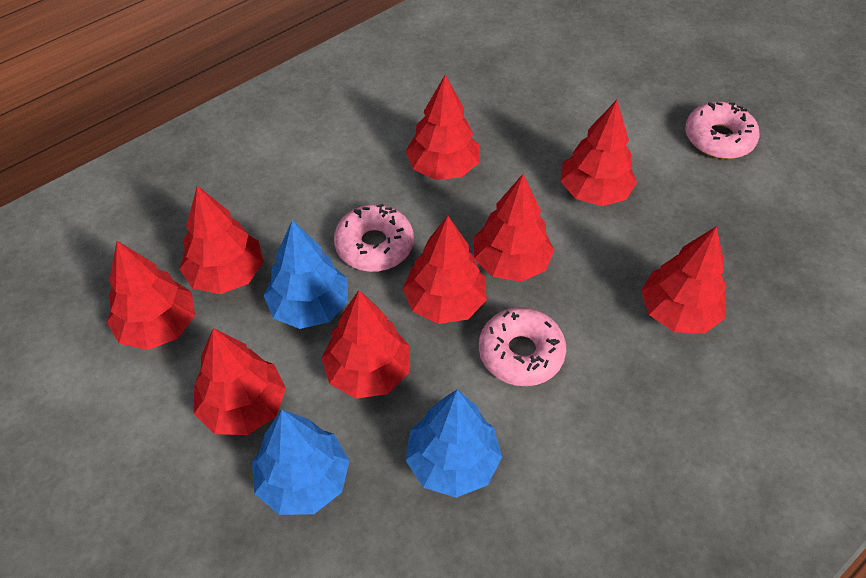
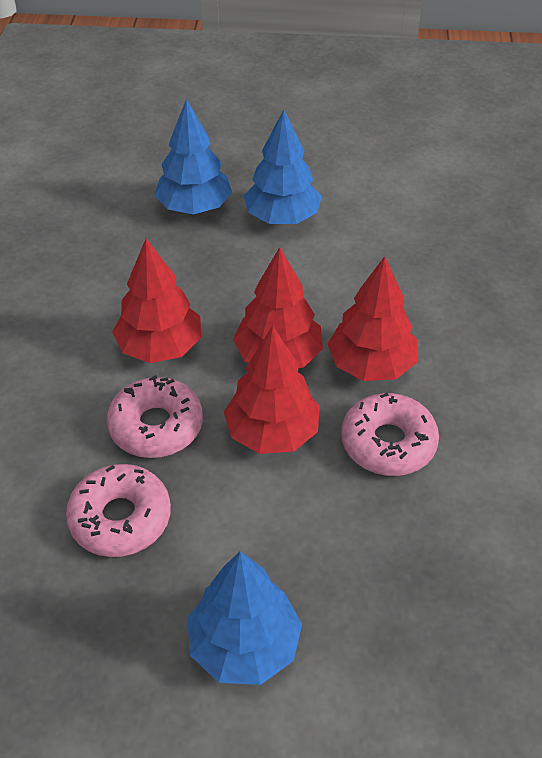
red tree: 9 -> 4

